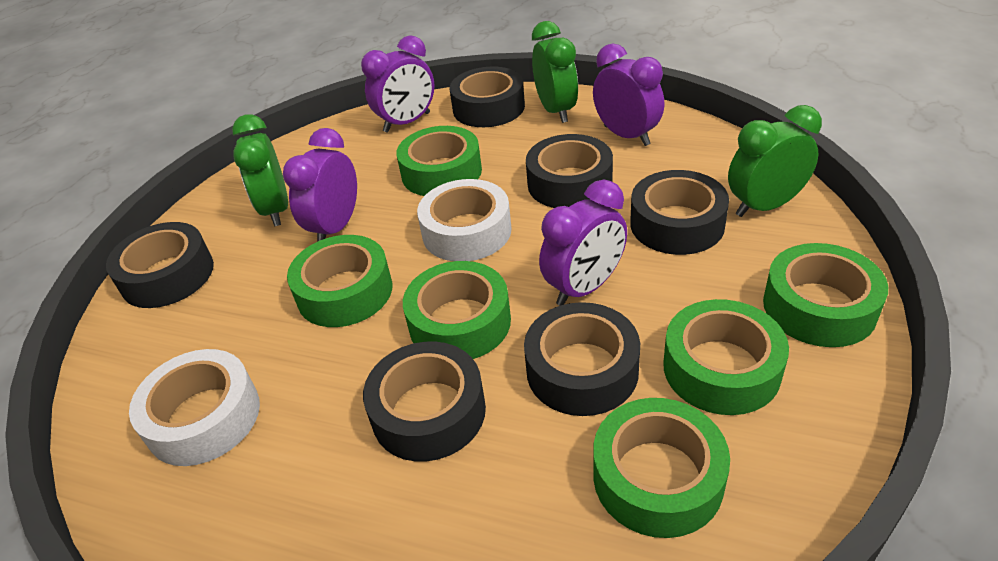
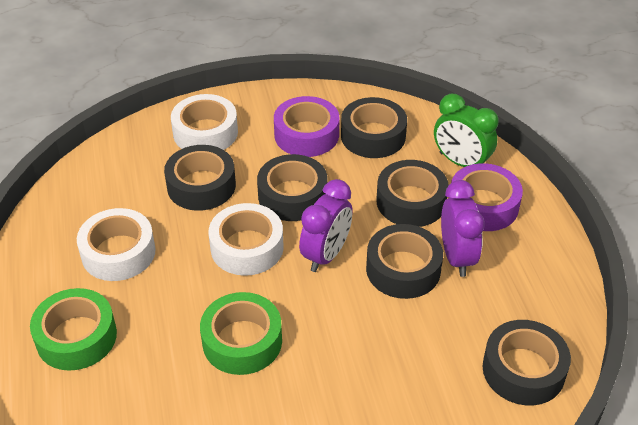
green clock: 3 -> 1
green tape: 6 -> 2
purple clock: 4 -> 2
purple tape: 0 -> 2
white tape: 2 -> 3

